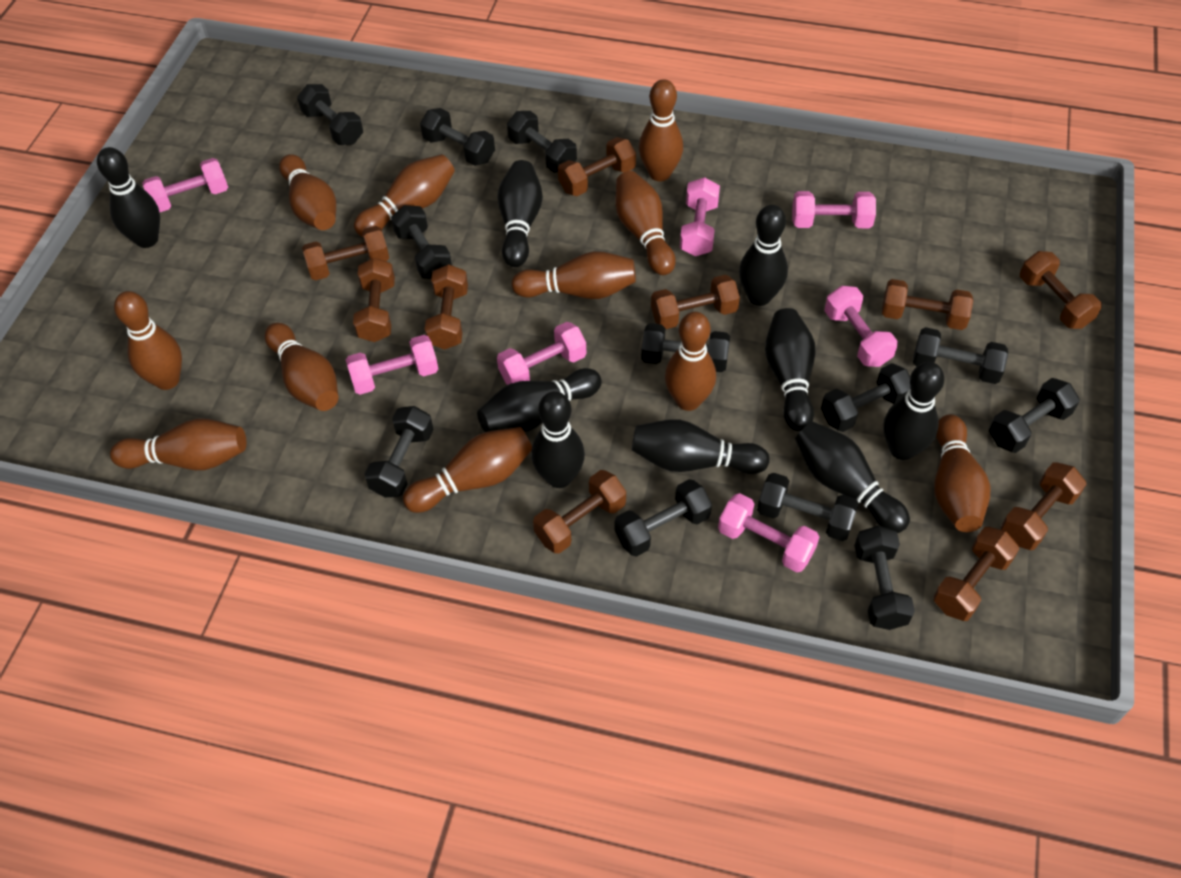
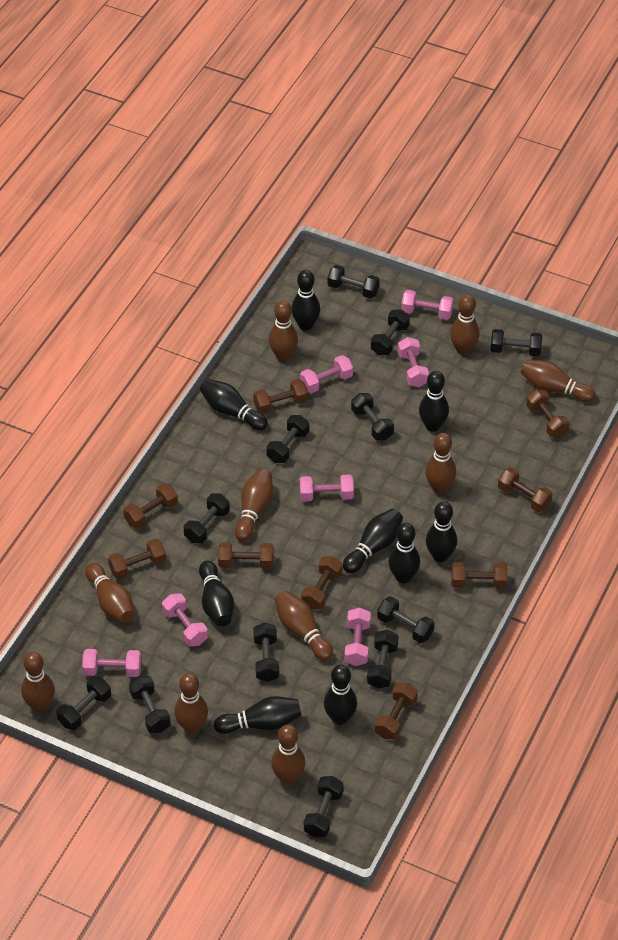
brown bowling pin: 11 -> 10
brown dumbbell: 10 -> 9

